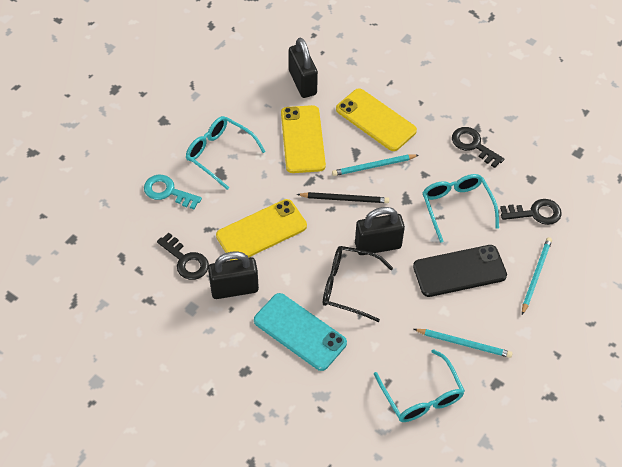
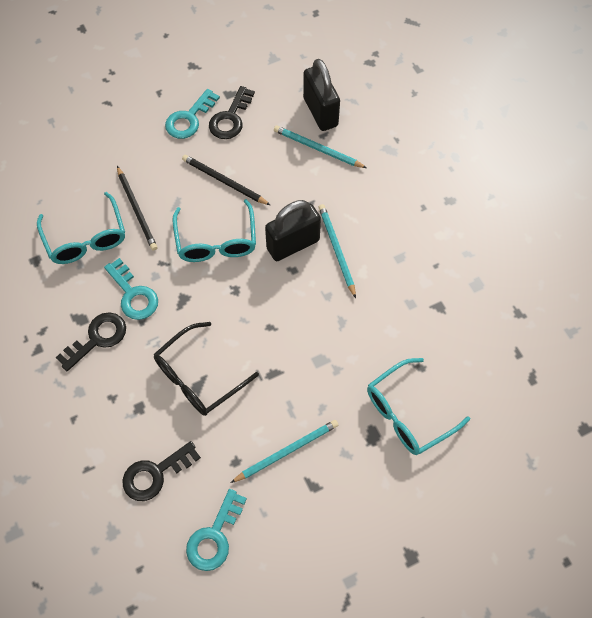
black padlock: 3 -> 2
black pencil: 1 -> 2
black phone: 1 -> 0
turquoise key: 1 -> 3
turquoise phone: 1 -> 0
yellow phone: 3 -> 0

